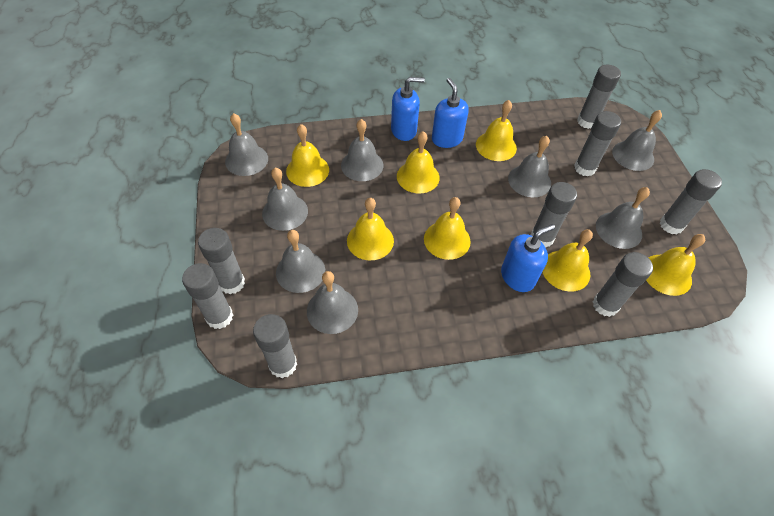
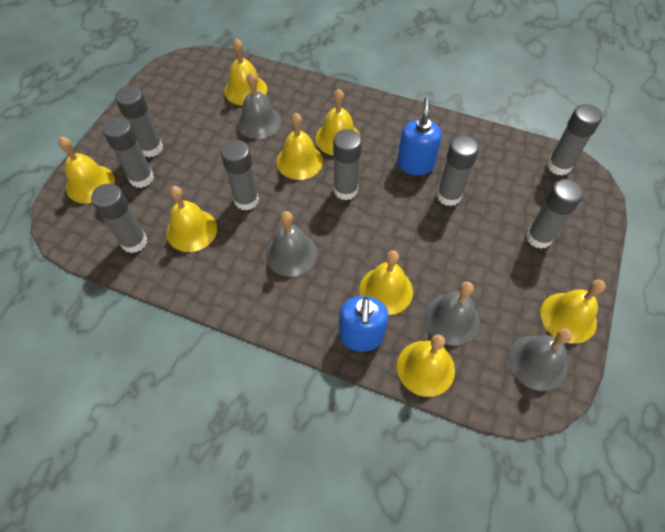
blue soap dispenser: 3 -> 2
grey bell: 8 -> 4
yellow bell: 7 -> 8

